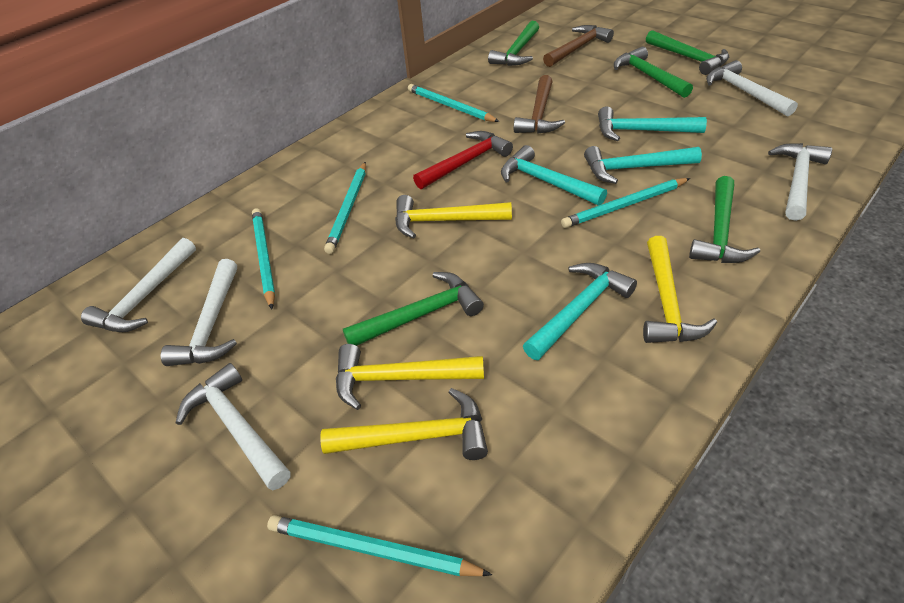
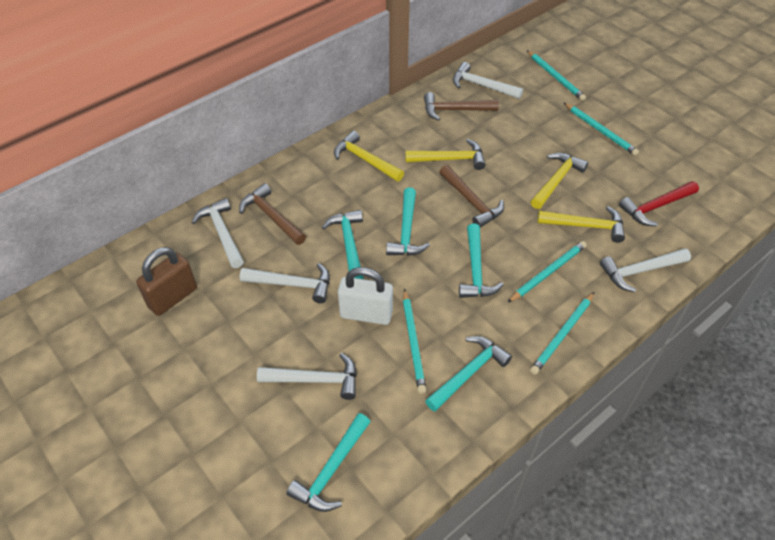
brown hammer: 2 -> 3
brown padlock: 0 -> 1
green hammer: 5 -> 0
turquoise hammer: 4 -> 5
white padlock: 0 -> 1

